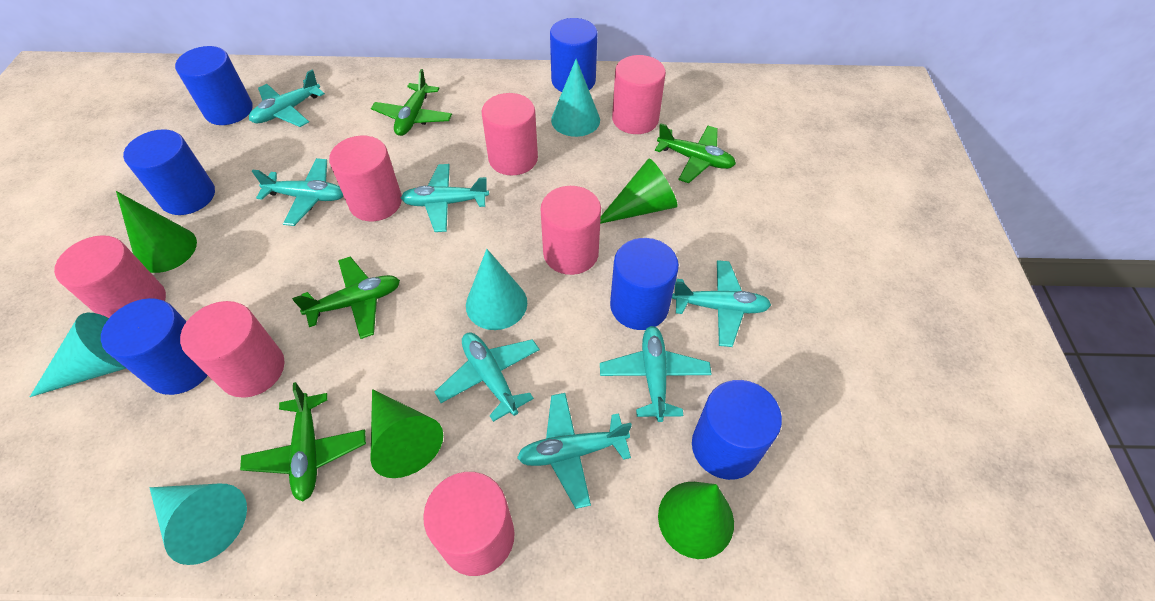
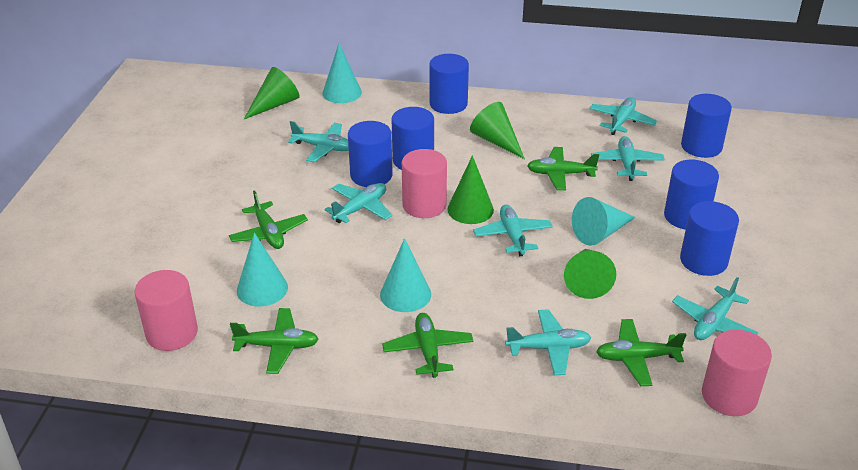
green plane: 4 -> 5
pink cylinder: 7 -> 3

